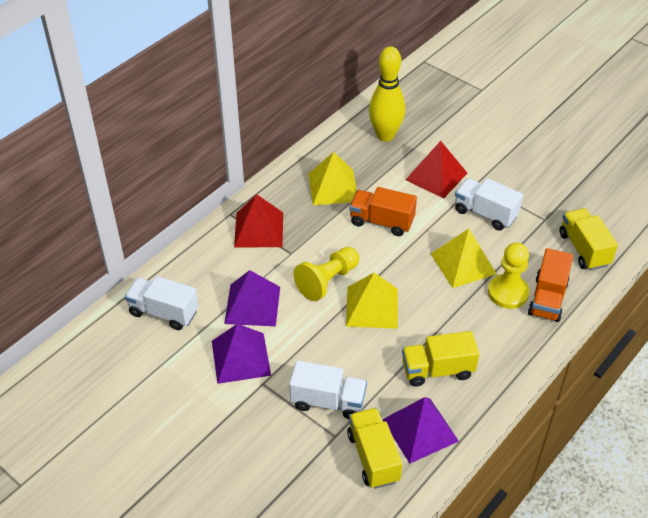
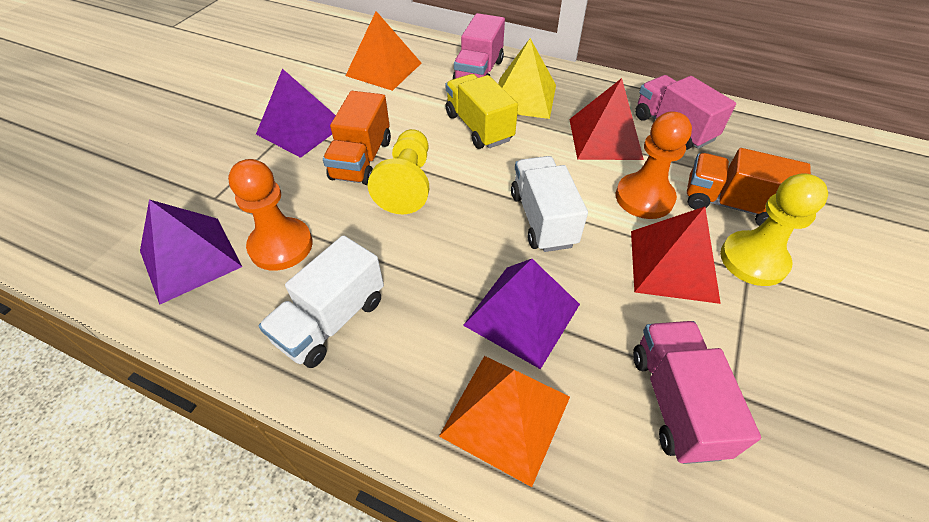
orange pawn: 0 -> 2
orange pyramid: 0 -> 2
pink truck: 0 -> 3
white truck: 3 -> 2
yellow bowling pin: 1 -> 0
yellow pyramid: 3 -> 1
yellow truck: 3 -> 1

